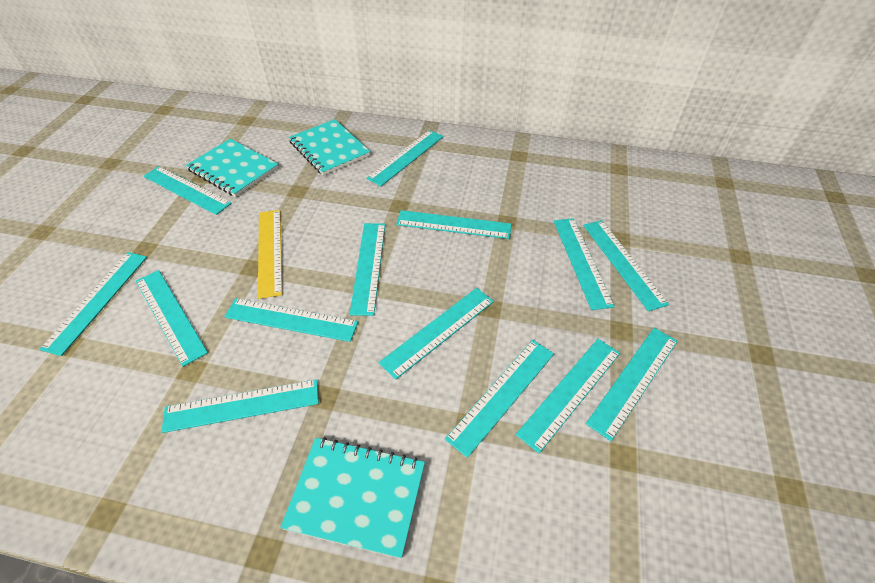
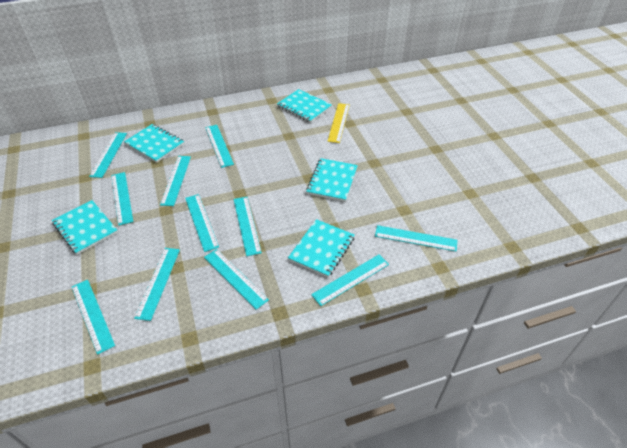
turquoise notebook: 3 -> 5
turquoise ruler: 14 -> 11

